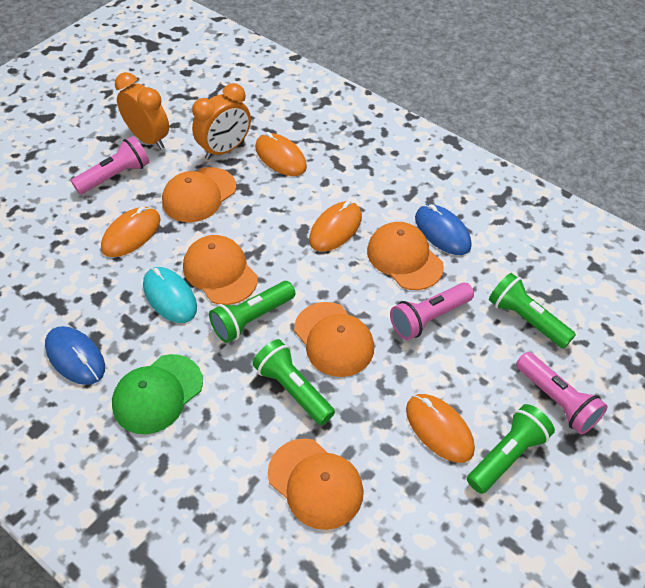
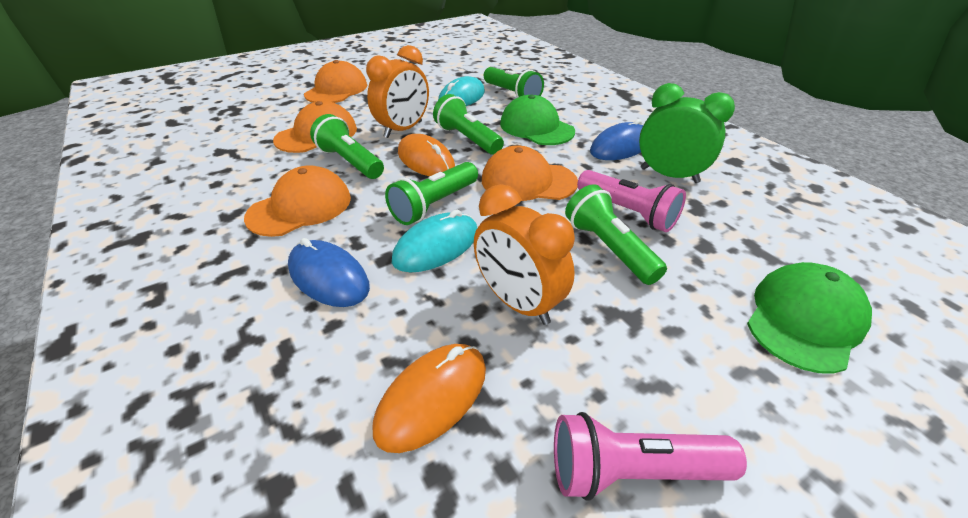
green cap: 1 -> 2
green clock: 0 -> 1
green flashlight: 4 -> 5
orange cap: 5 -> 4
orange mouse: 4 -> 2
pink flashlight: 3 -> 2
turquoise mouse: 1 -> 2

